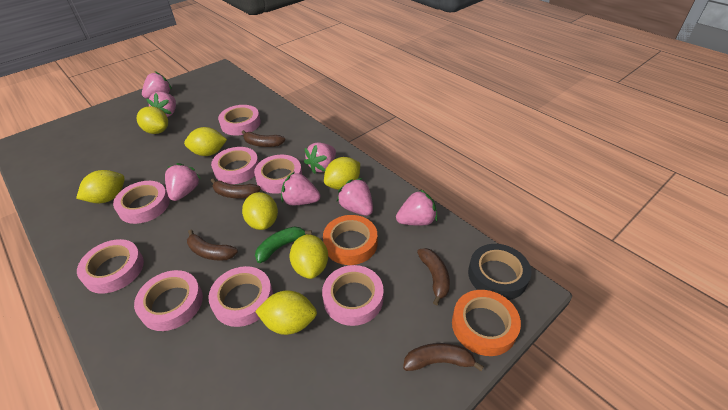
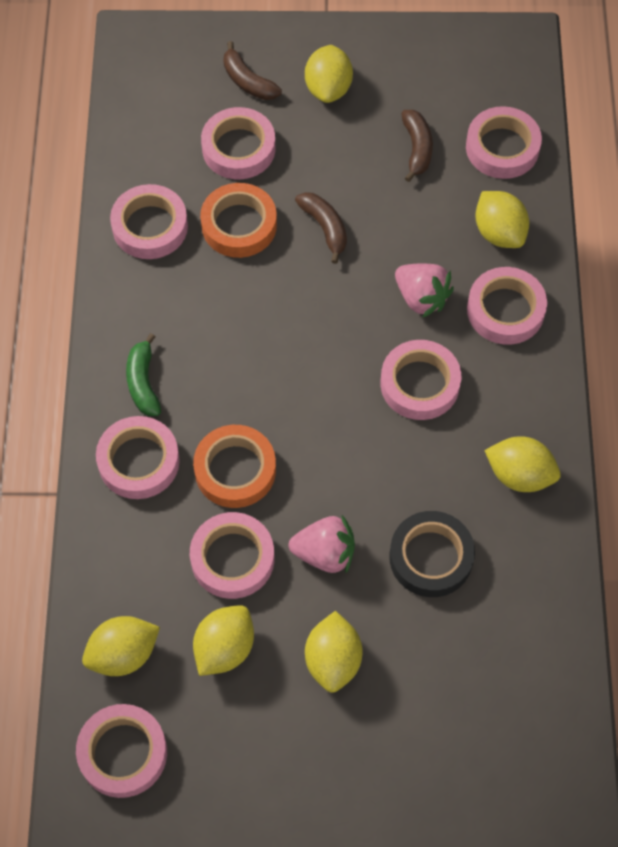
brown banana: 5 -> 3
pink strawberry: 7 -> 2
yellow lemon: 7 -> 6

